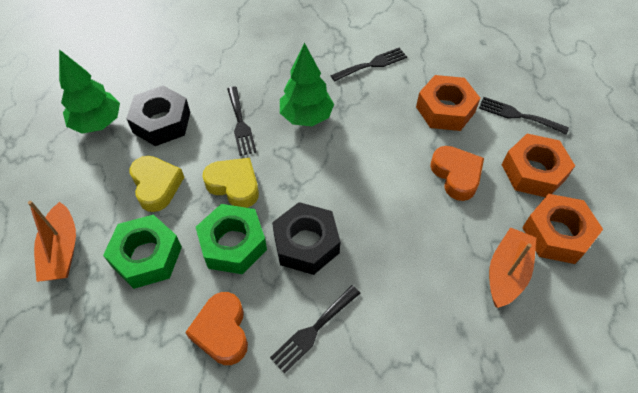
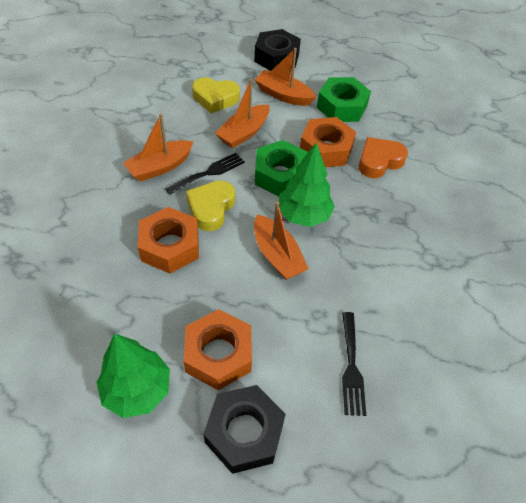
black fork: 4 -> 2
orange boat: 2 -> 4
orange heart: 2 -> 1

